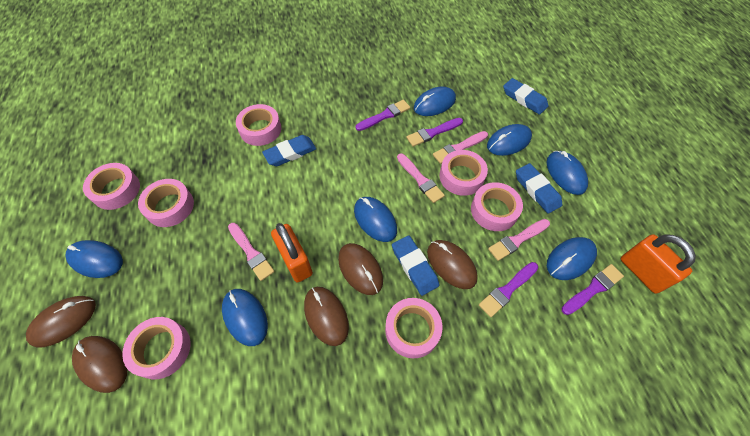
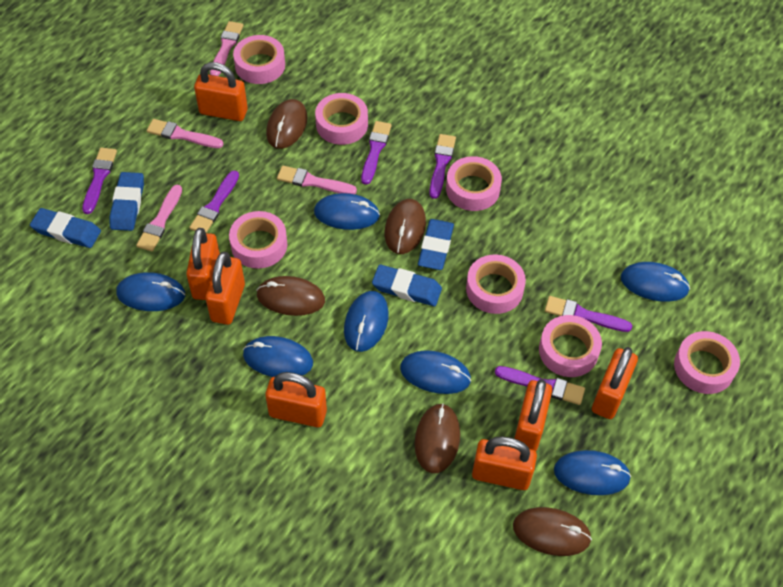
orange padlock: 2 -> 7
purple brush: 4 -> 6

